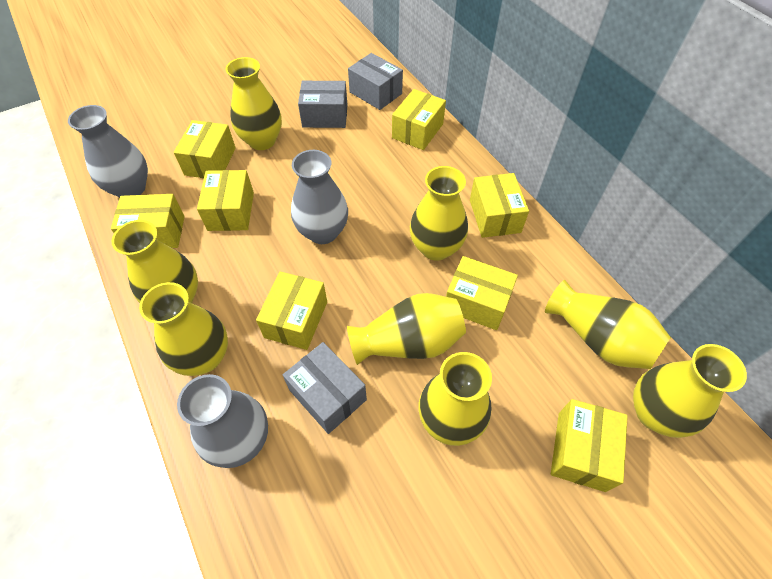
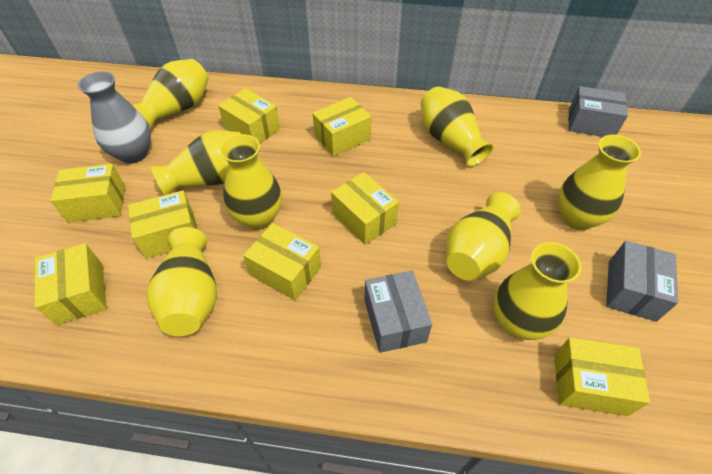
grey vase: 3 -> 1

